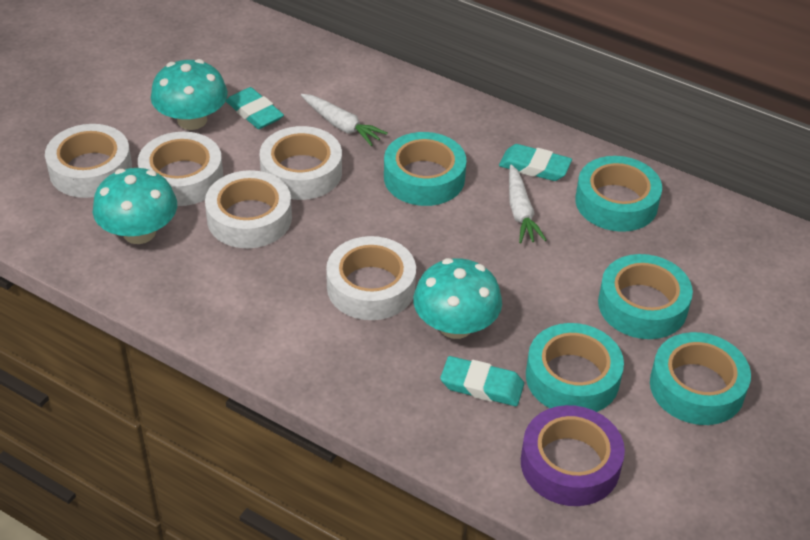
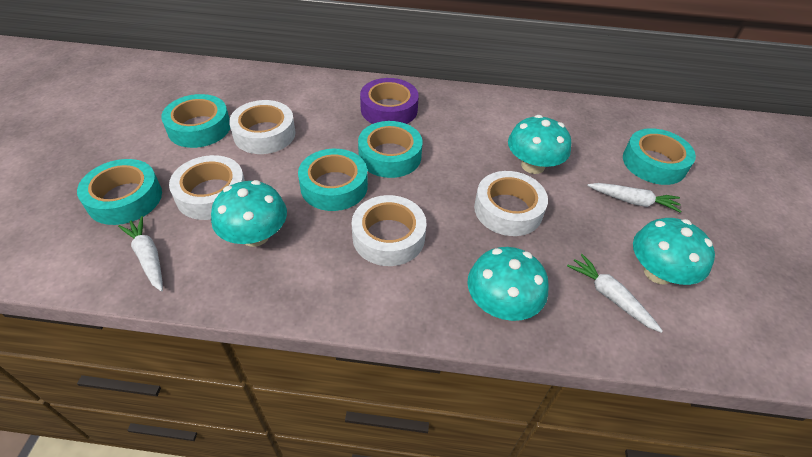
turquoise eraser: 3 -> 0
turquoise mushroom: 3 -> 4
white carrot: 2 -> 3
white tape: 5 -> 4

